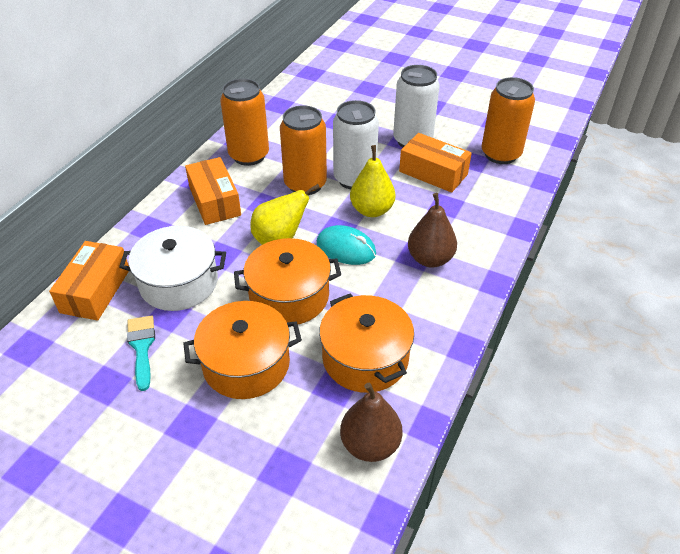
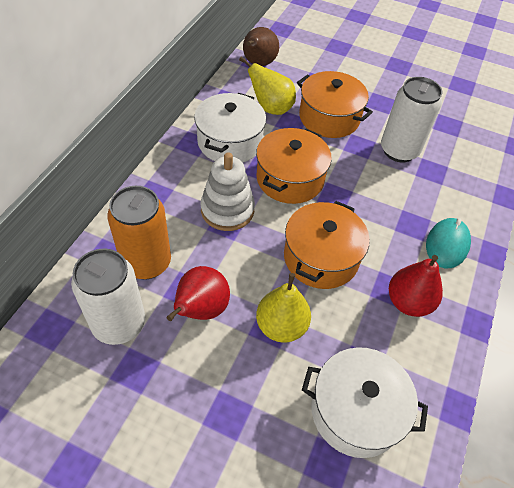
brown pear: 2 -> 1
orange box: 3 -> 0
orange can: 3 -> 1
red pear: 0 -> 2
turquoise brush: 1 -> 0
white pot: 1 -> 2
white stacking toy: 0 -> 1

